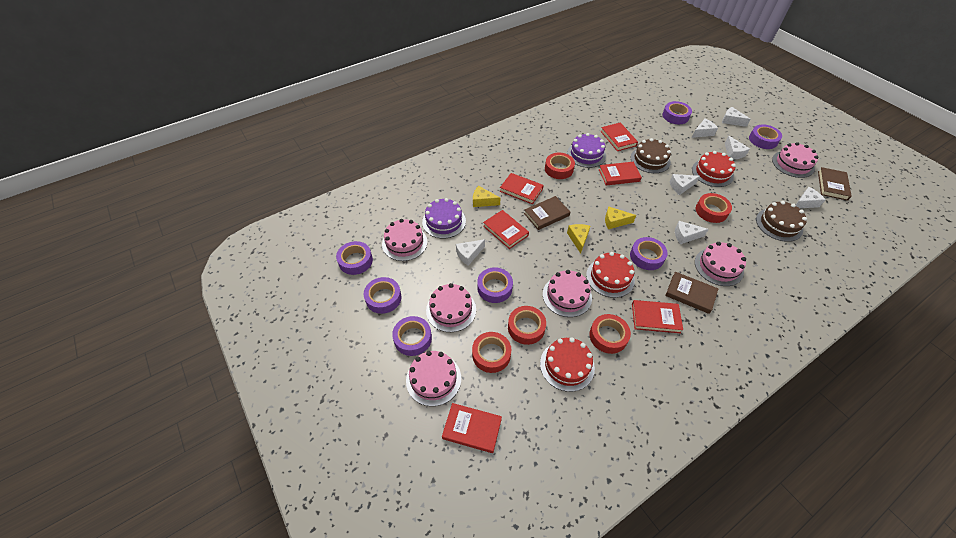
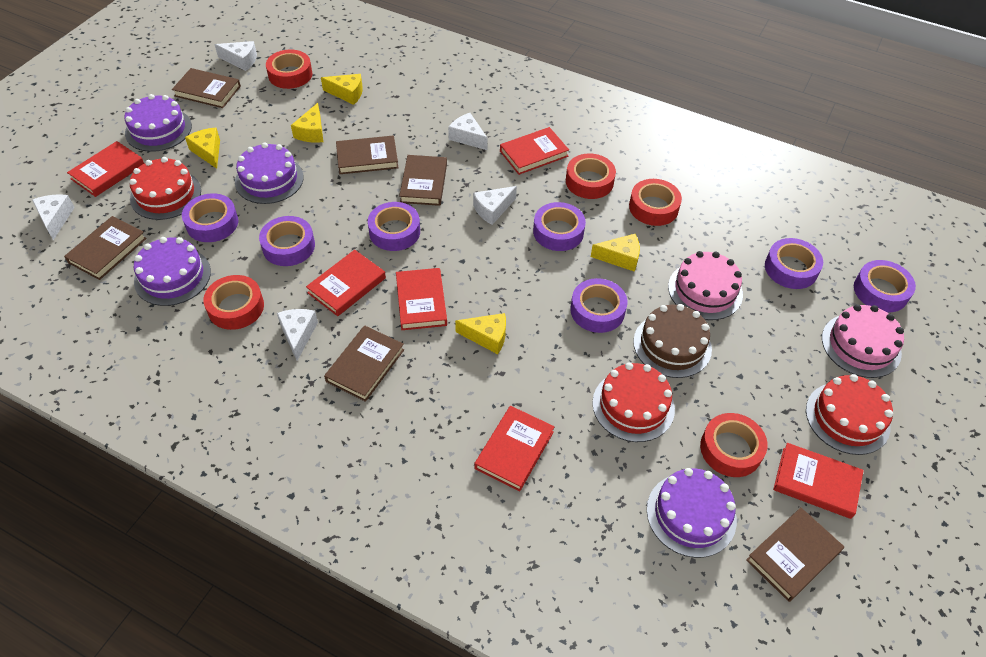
brown book: 3 -> 6
brown cake: 2 -> 1
pink cake: 6 -> 2
purple cake: 2 -> 4
white cheese: 7 -> 5
yellow cheese: 3 -> 5

